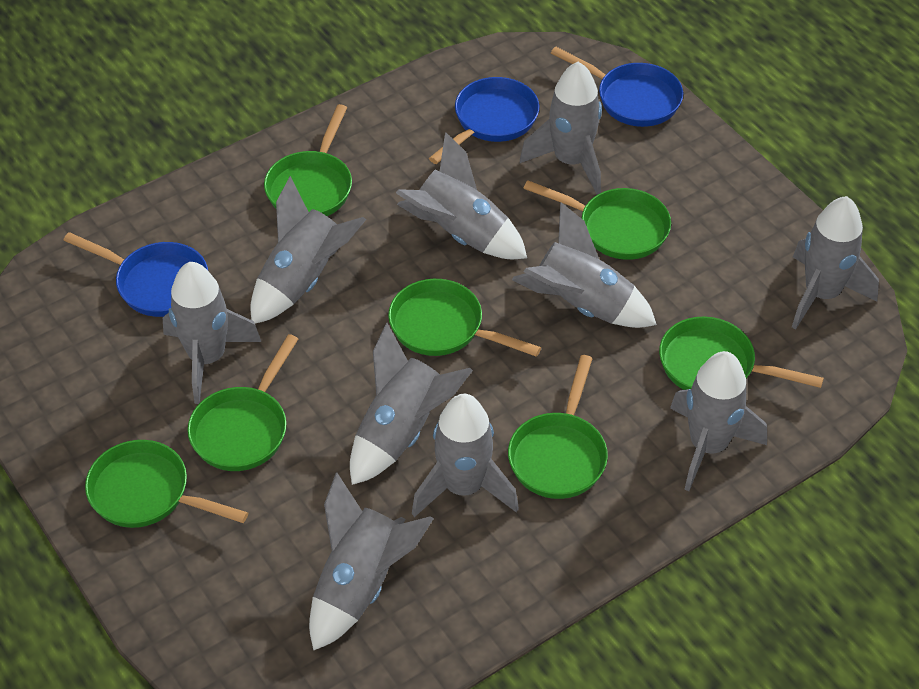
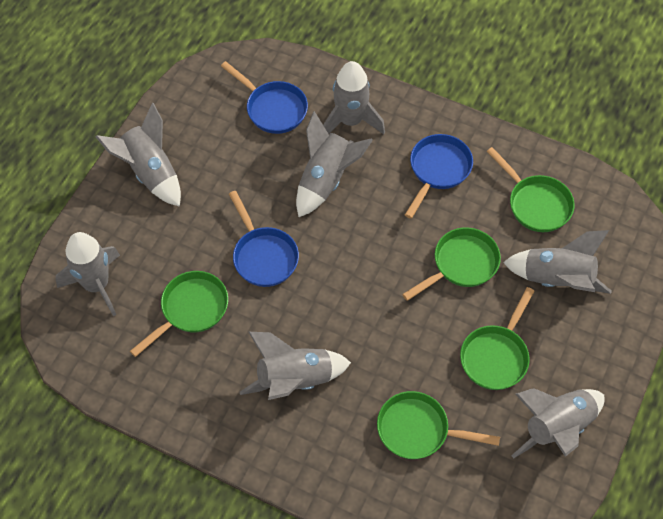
green pan: 7 -> 5
grey rocket: 10 -> 7

